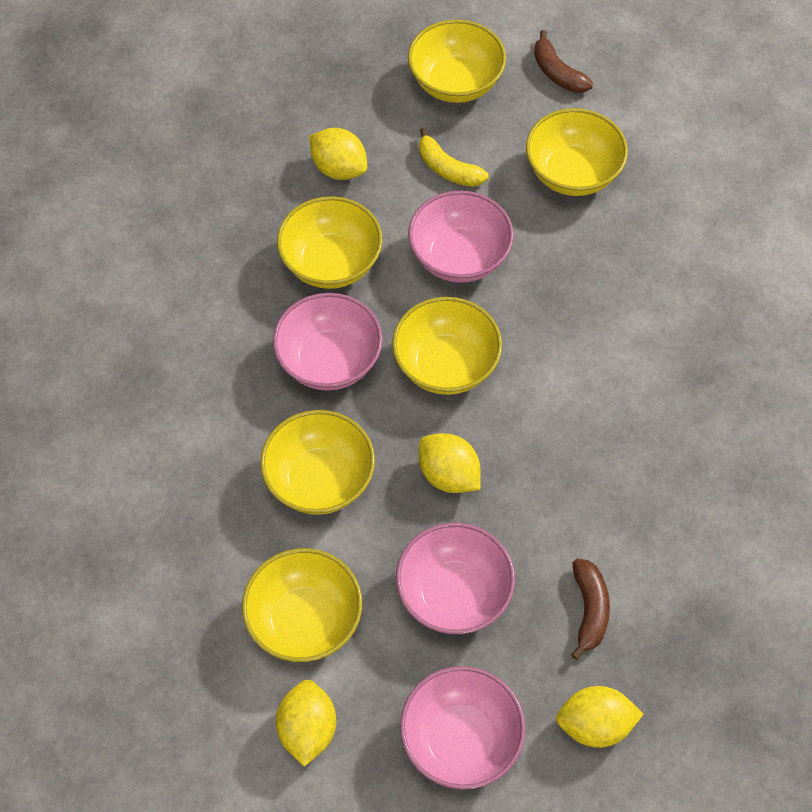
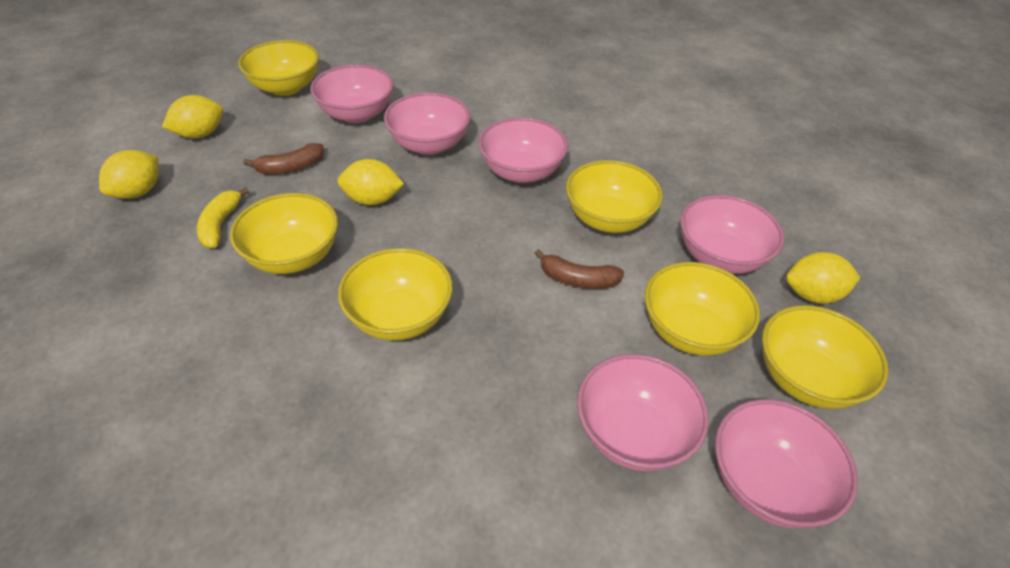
pink bowl: 4 -> 6

